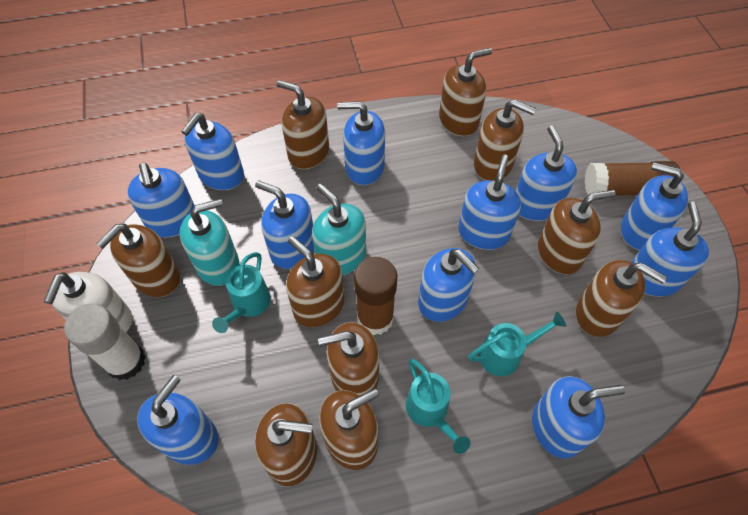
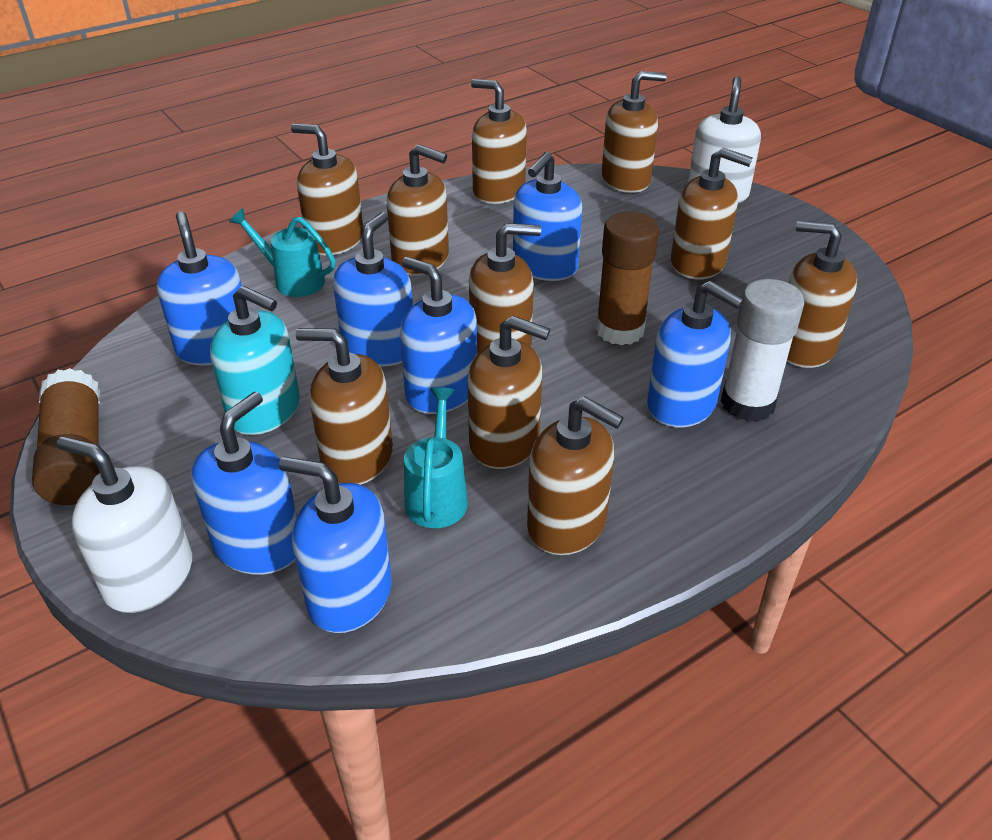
blue soap dispenser: 11 -> 7
turquoise soap dispenser: 2 -> 1
turquoise watering can: 3 -> 2
white soap dispenser: 1 -> 2

